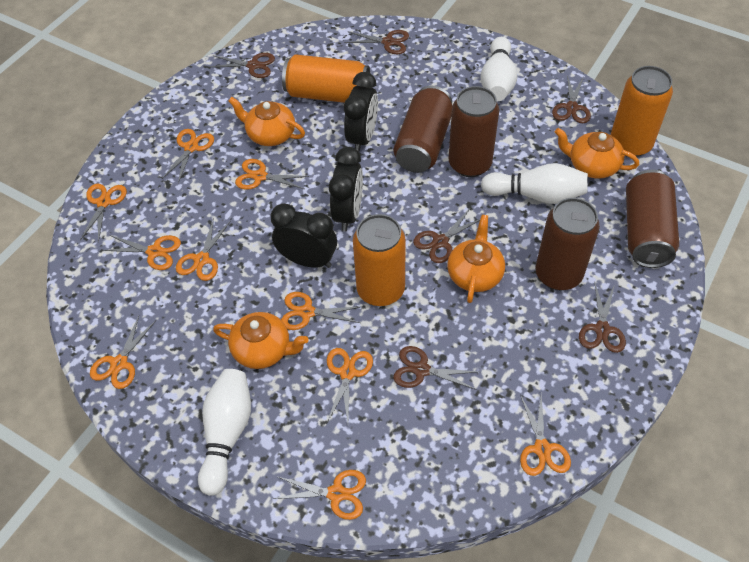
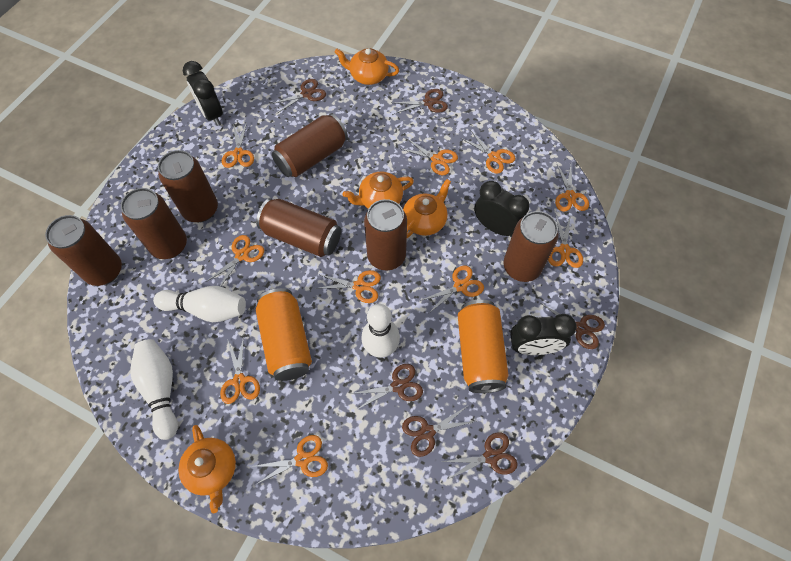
brown can: 4 -> 7
orange can: 3 -> 2

